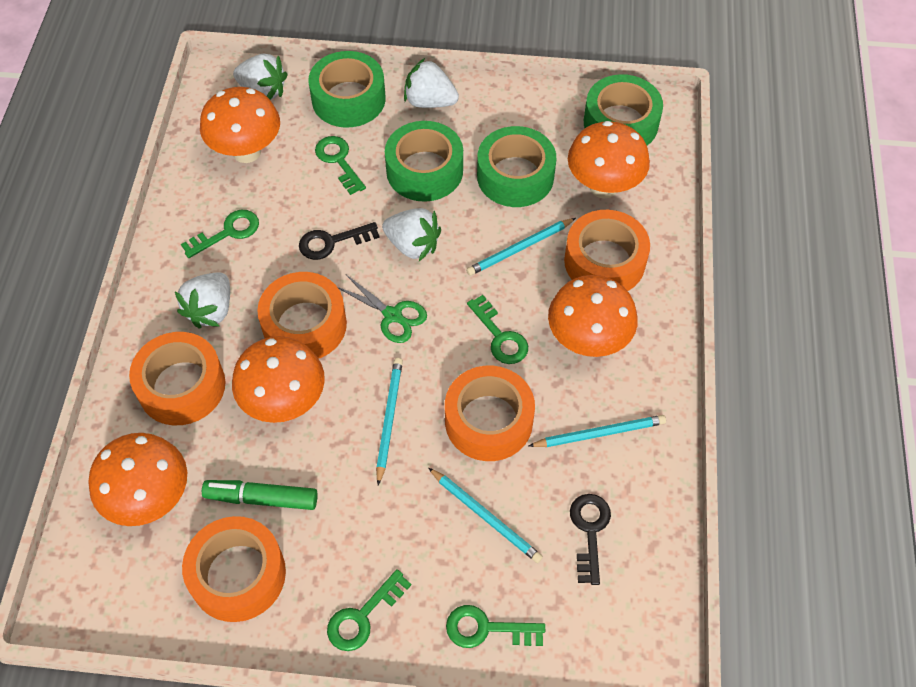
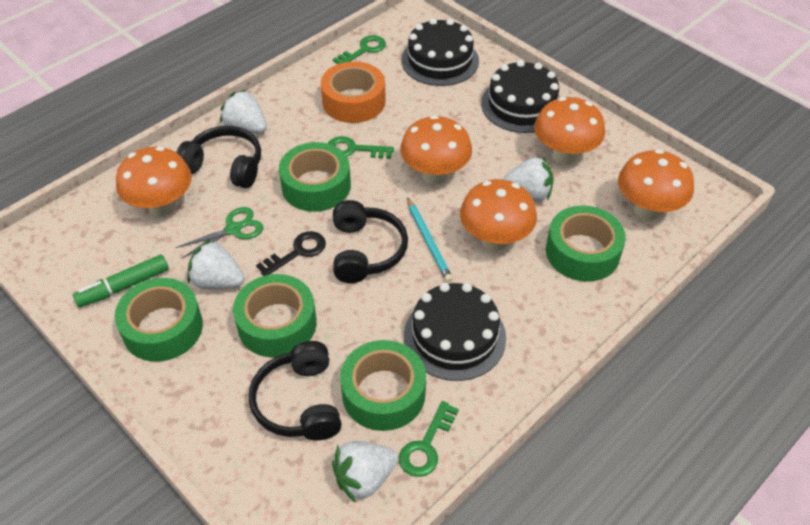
black cake: 0 -> 3
black headphones: 0 -> 3
black key: 2 -> 1
green key: 5 -> 3
green tape: 4 -> 5
orange tape: 5 -> 1
turquoise pencil: 4 -> 1

